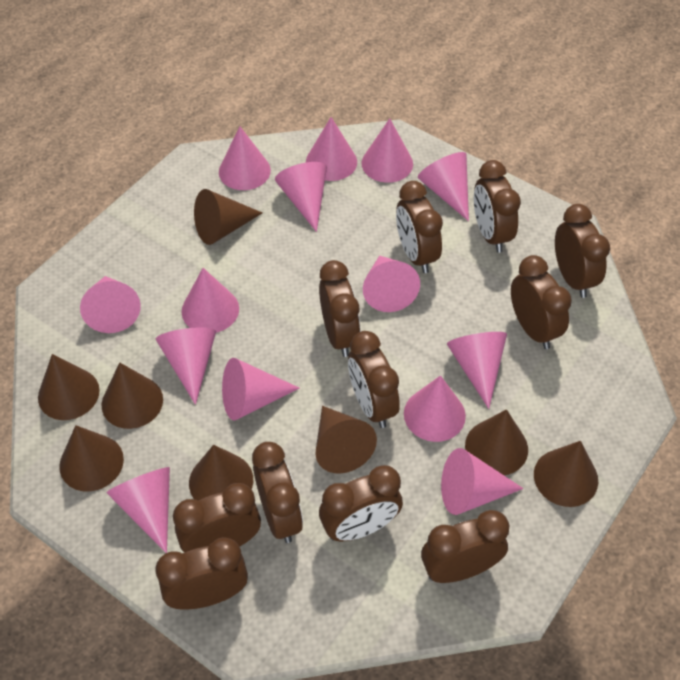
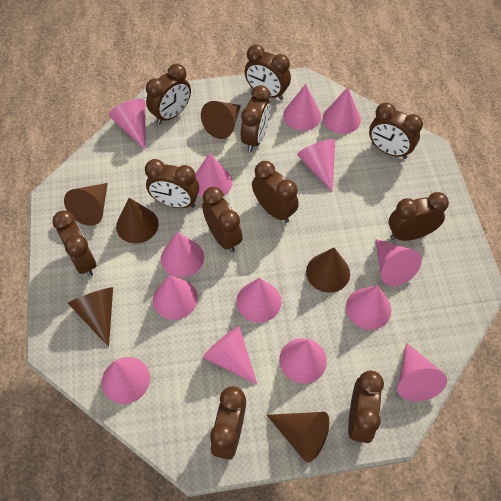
brown cone: 8 -> 6

